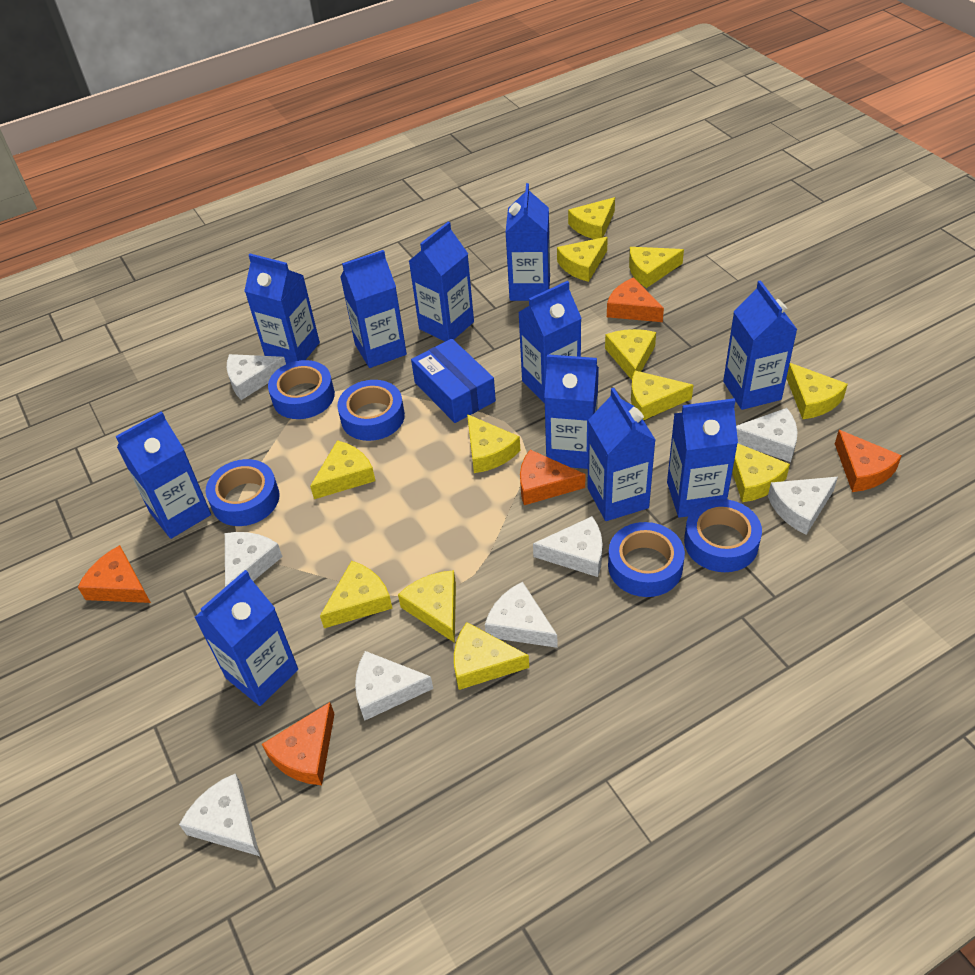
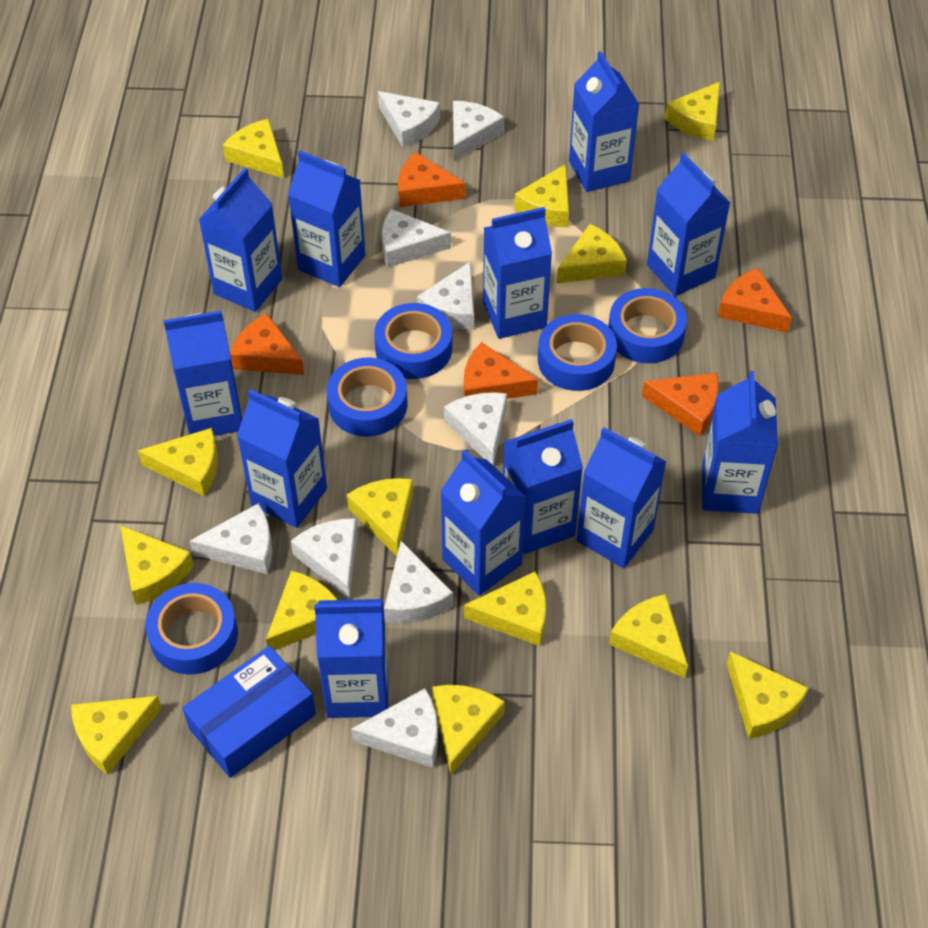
blue carton: 11 -> 12
white cheese: 8 -> 9
yellow cheese: 12 -> 13

